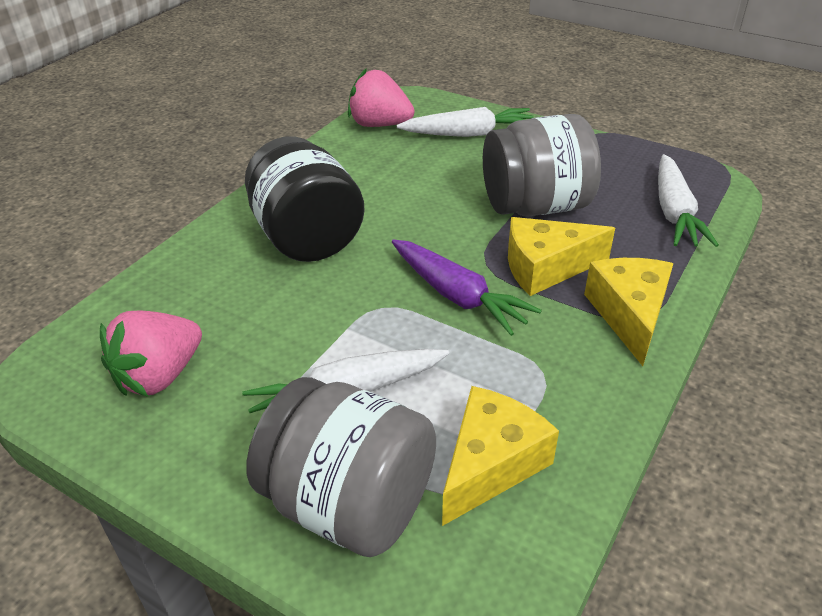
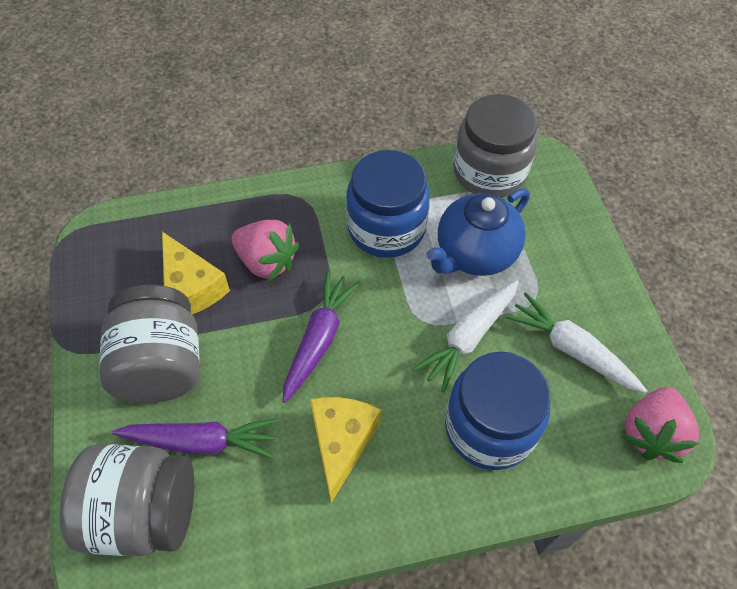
black jar: 1 -> 0
blue jar: 0 -> 2
blue teapot: 0 -> 1
grey jar: 2 -> 3
purple carrot: 1 -> 2
white carrot: 3 -> 2
yellow cheese: 3 -> 2

